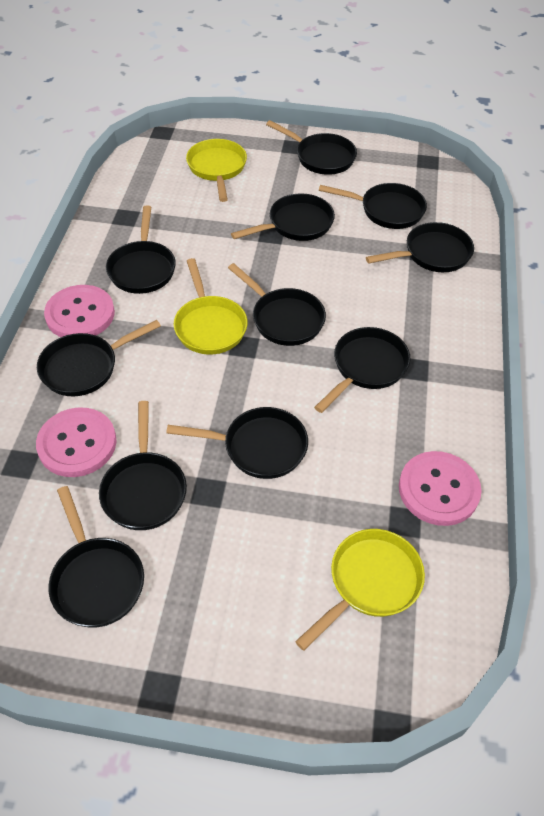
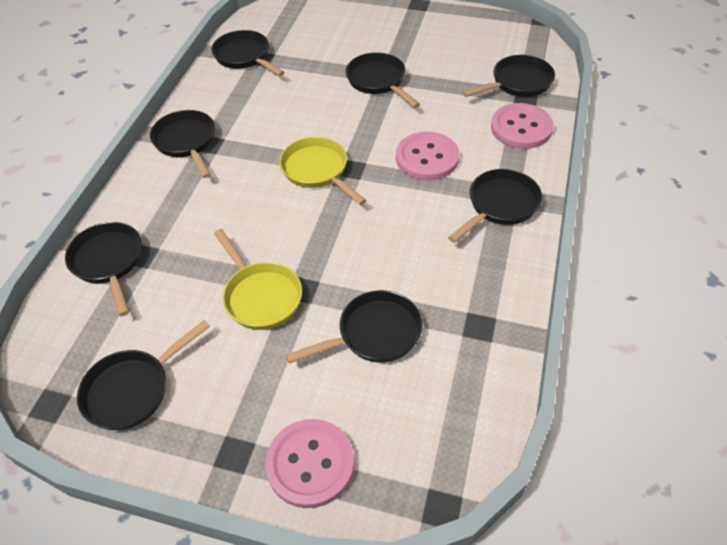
black pan: 11 -> 8
yellow pan: 3 -> 2

